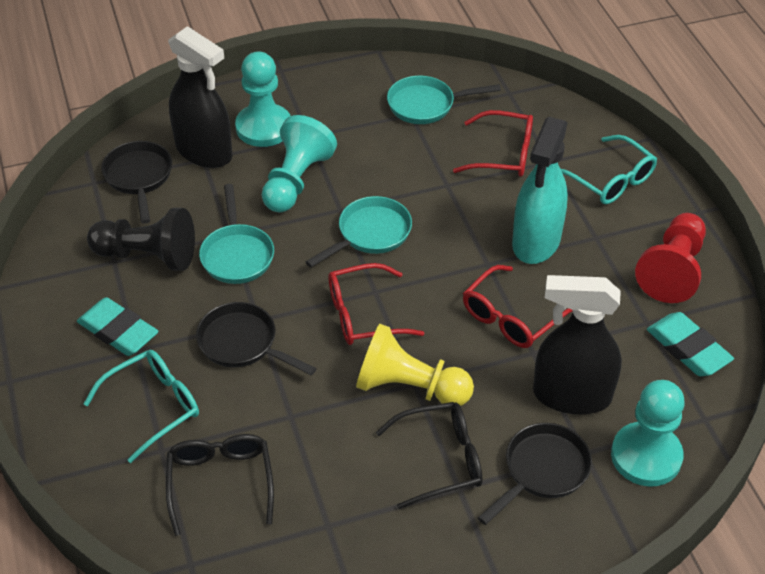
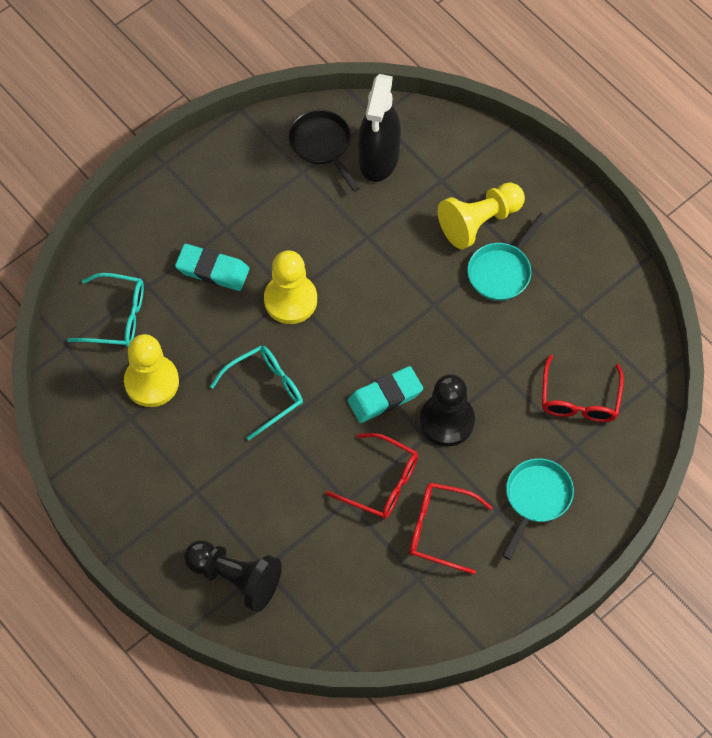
black glasses: 2 -> 0
black pan: 3 -> 1
black pawn: 1 -> 2
black spray bottle: 2 -> 1
red pawn: 1 -> 0
turquoise pan: 3 -> 2
turquoise pawn: 3 -> 0
turquoise spray bottle: 1 -> 0
yellow pawn: 1 -> 3

